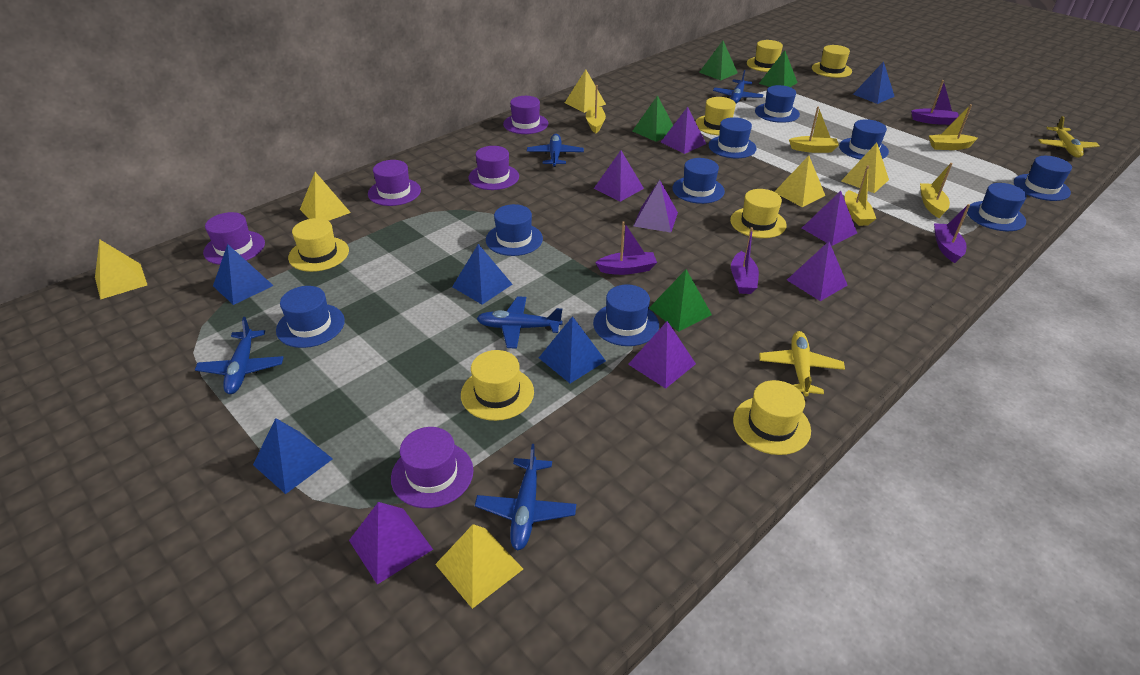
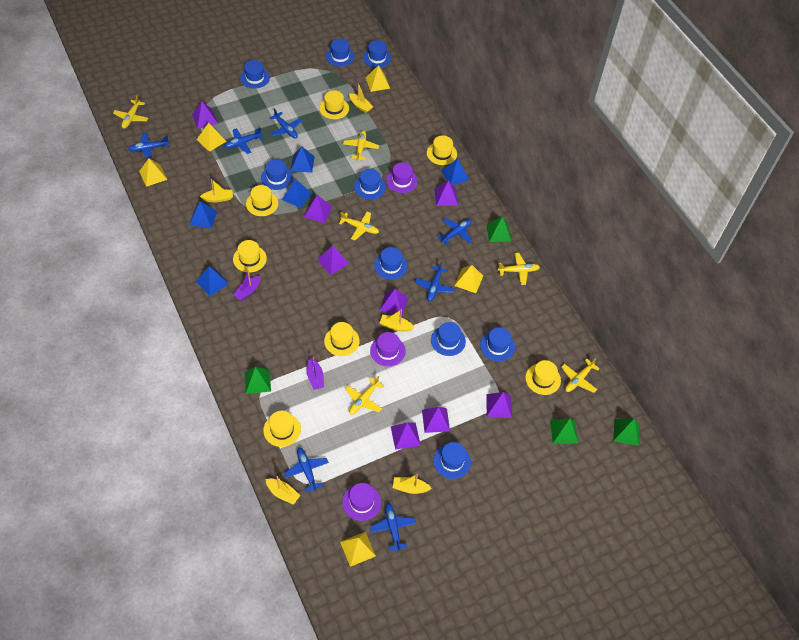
blue plane: 5 -> 7
purple boat: 4 -> 2
purple hat: 5 -> 3
purple pyramid: 7 -> 8
yellow plane: 2 -> 6
yellow pyramid: 6 -> 5

